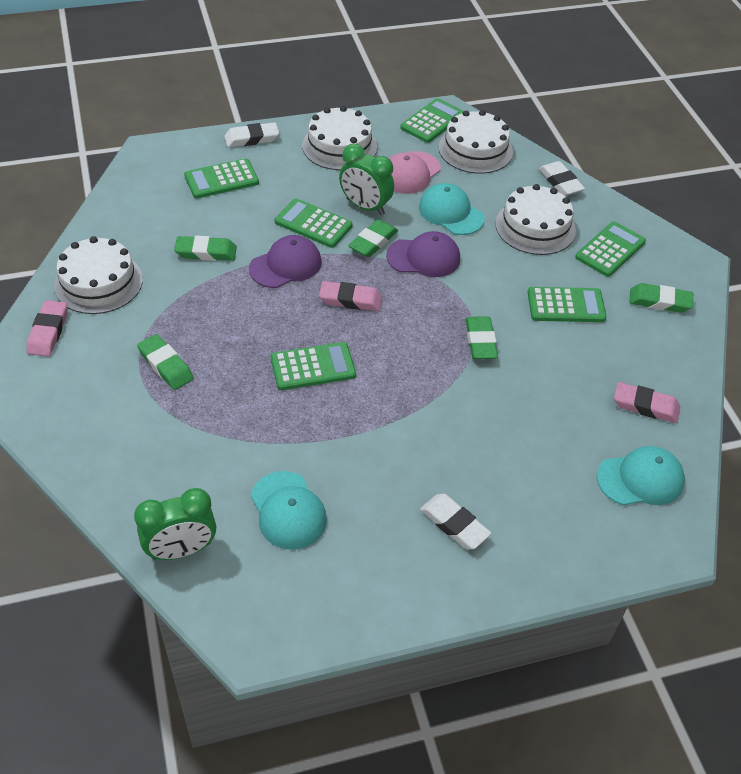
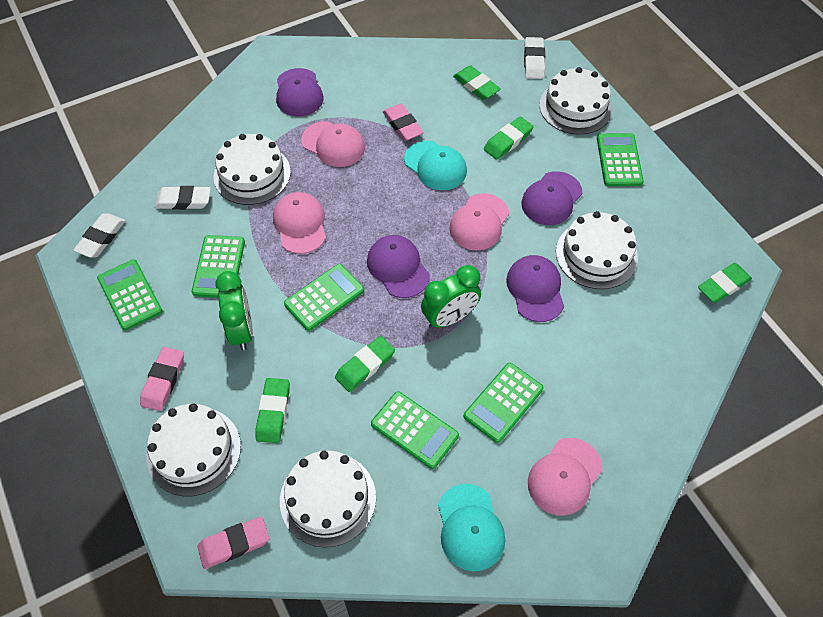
pink cap: 1 -> 4
purple cap: 2 -> 4
turquoise cap: 3 -> 2
white cake: 4 -> 5

